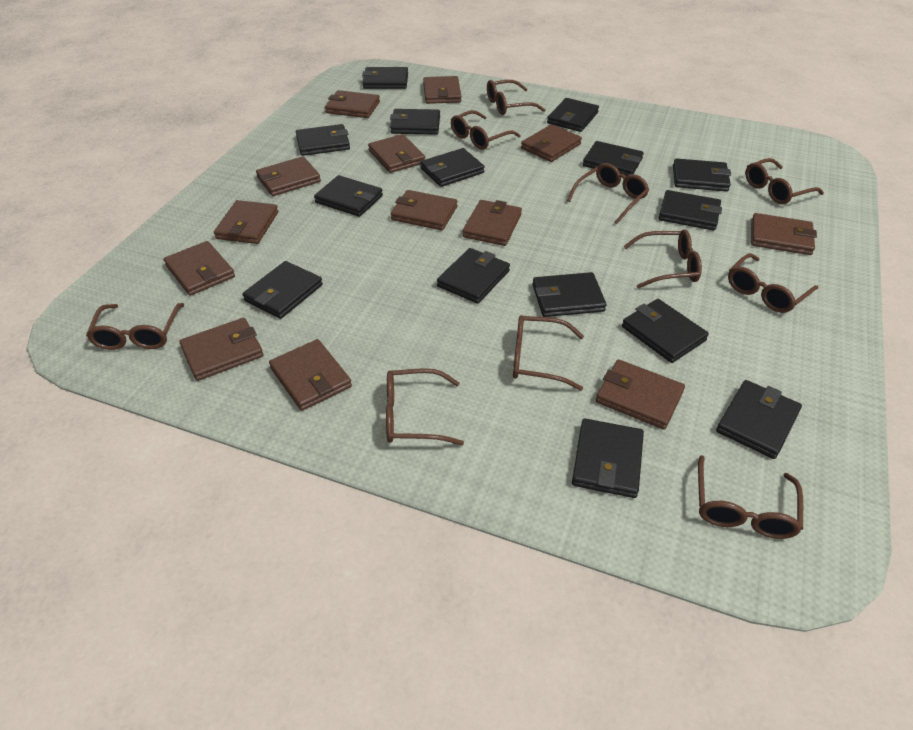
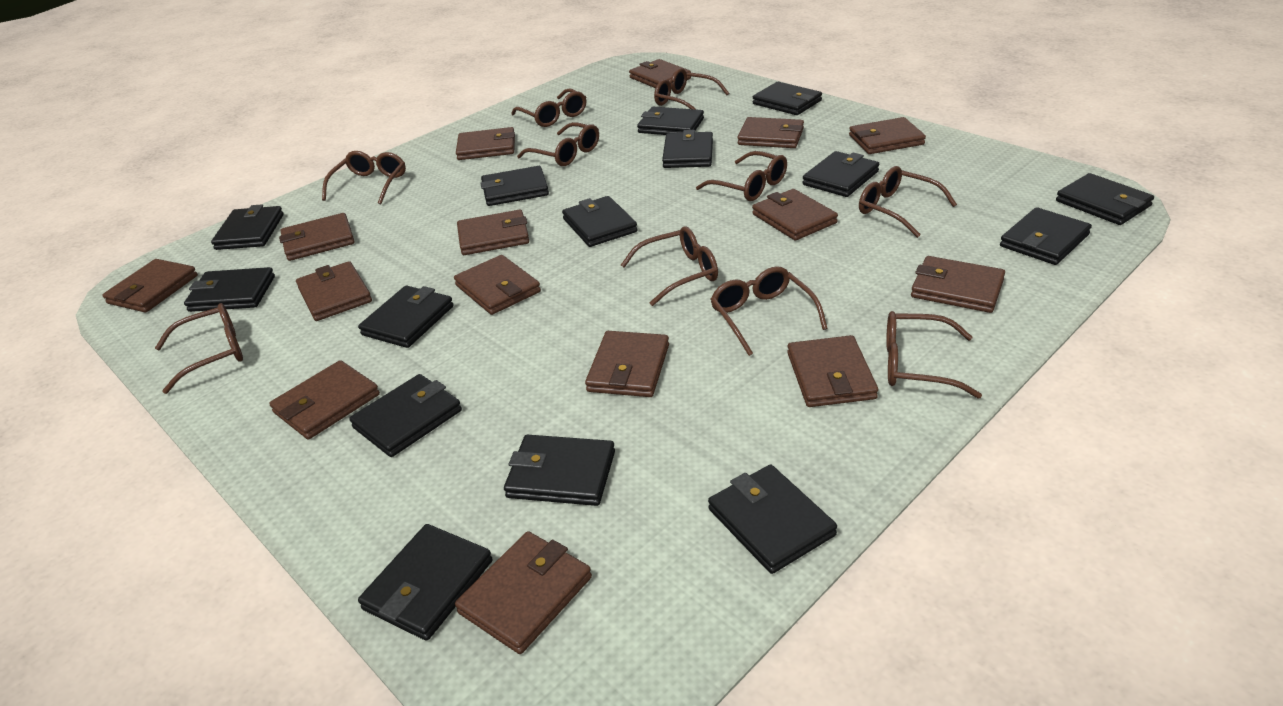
brown wallet: 13 -> 15

